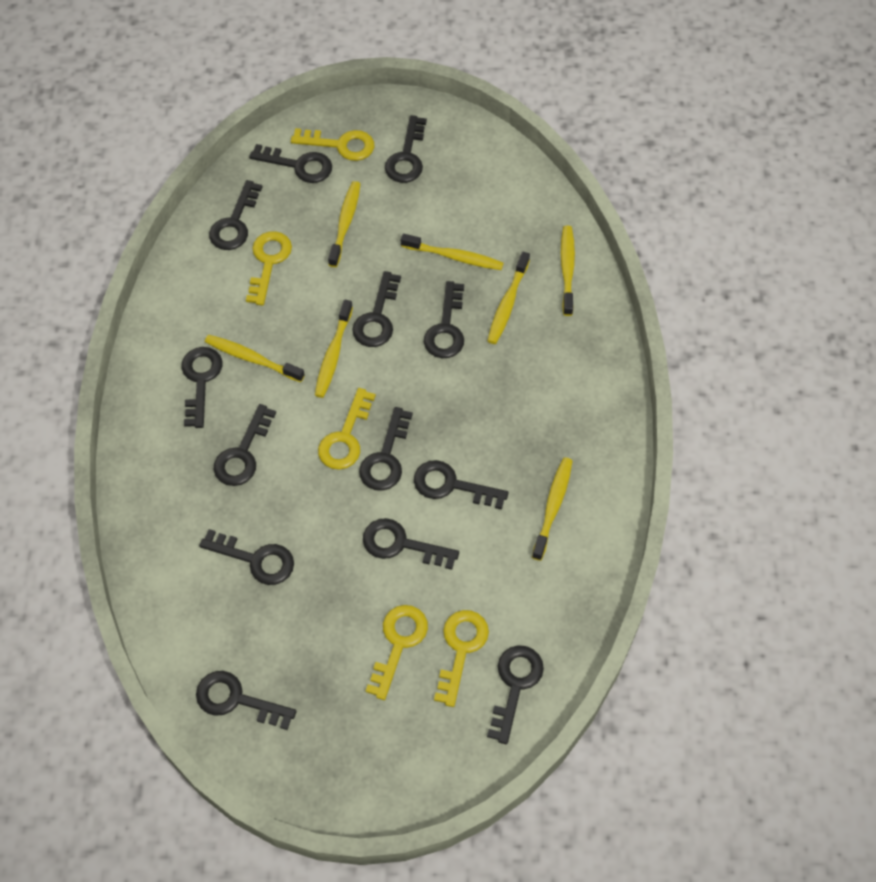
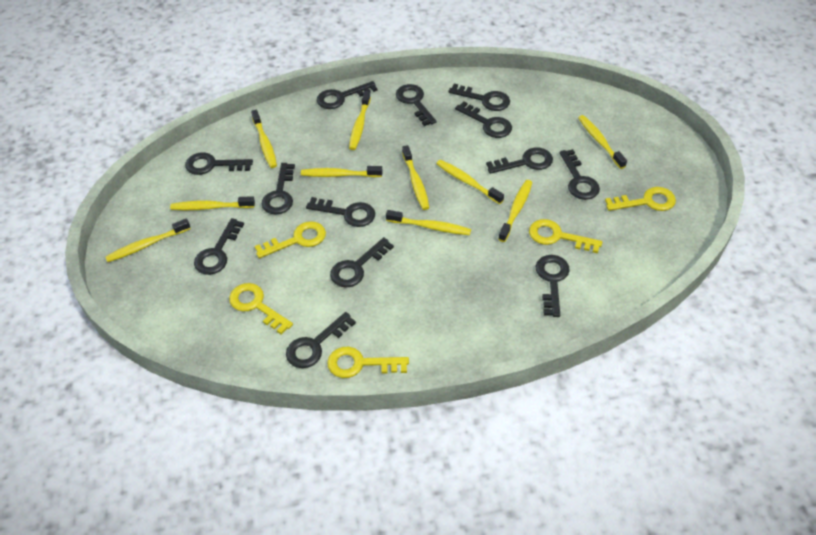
yellow toothbrush: 7 -> 10

